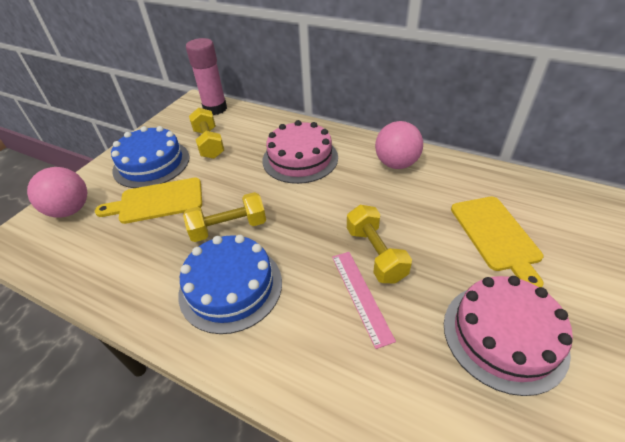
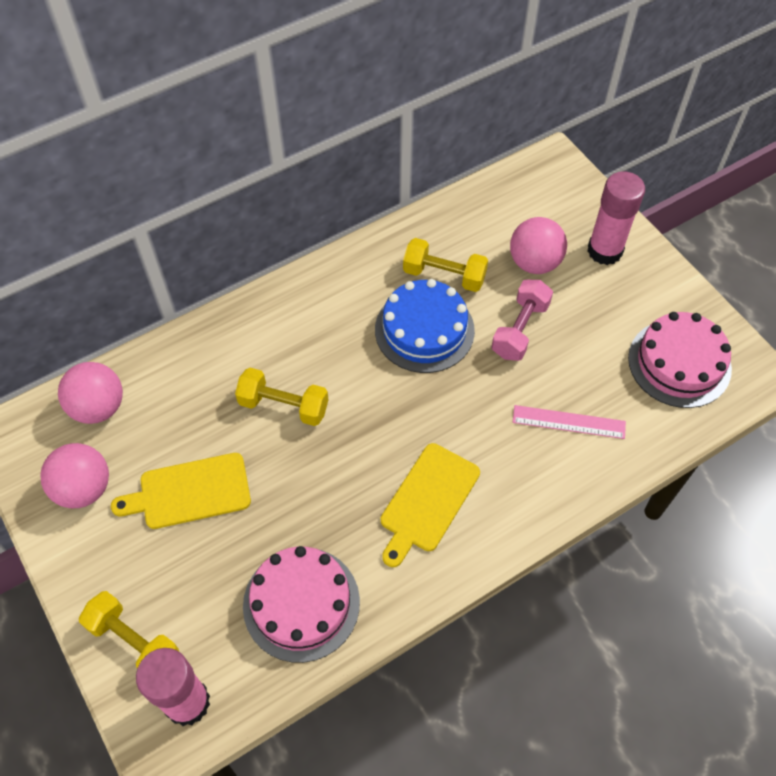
blue cake: 2 -> 1
pink ball: 2 -> 3
pink dumbbell: 0 -> 1
pink glue stick: 1 -> 2

